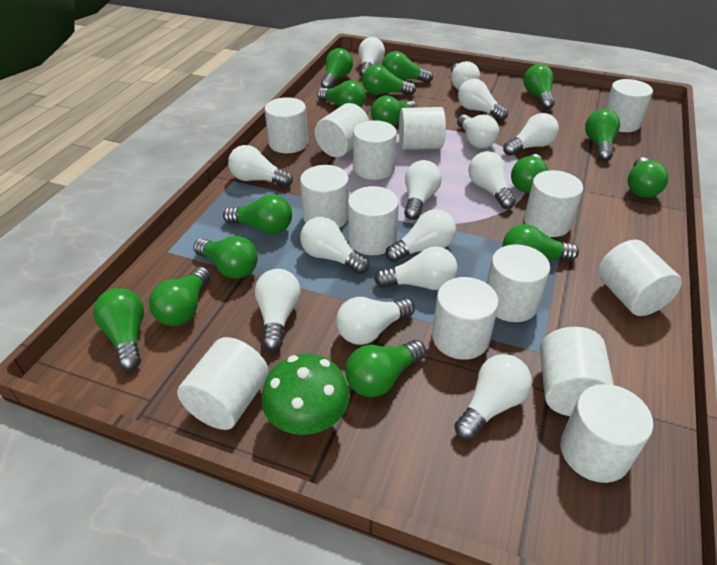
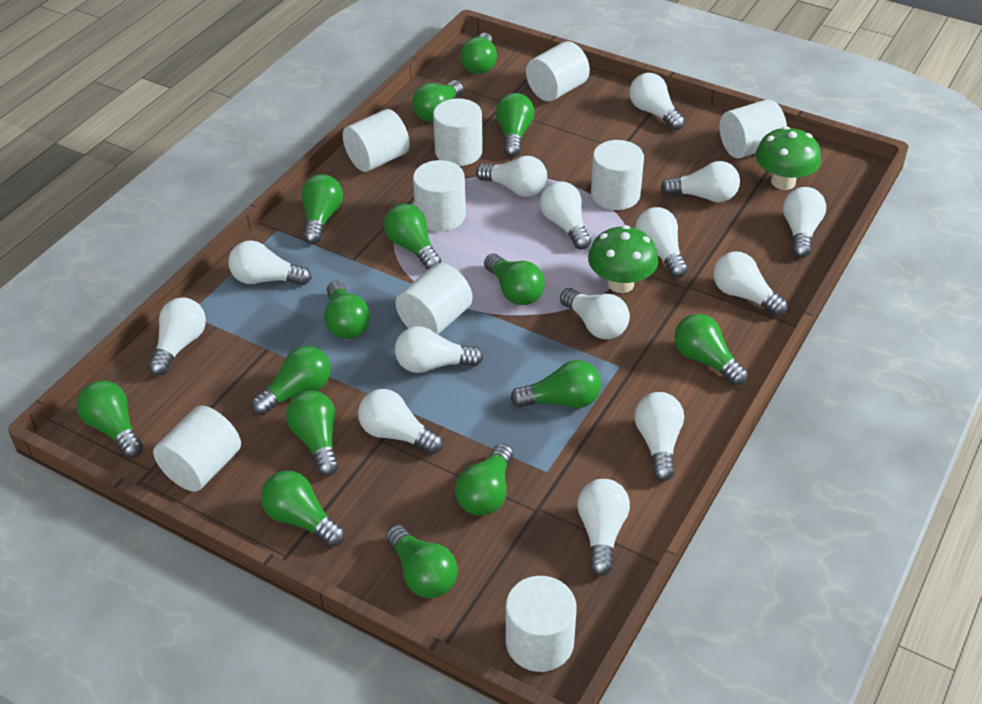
green mushroom: 1 -> 2
white cylinder: 14 -> 9

